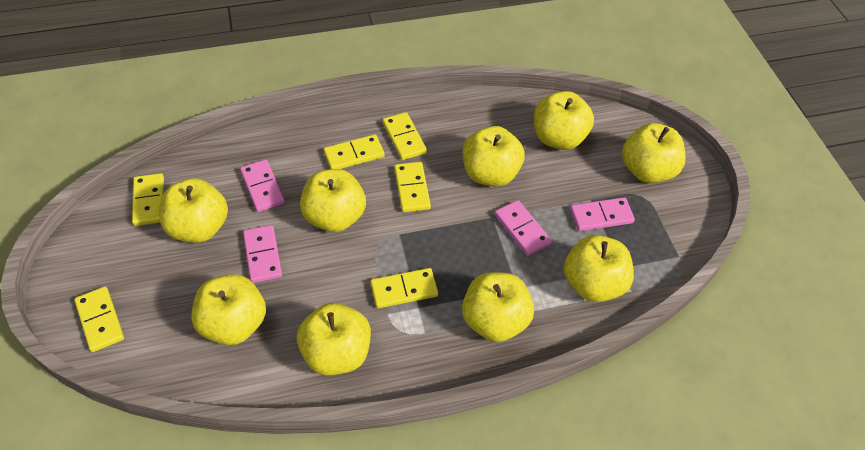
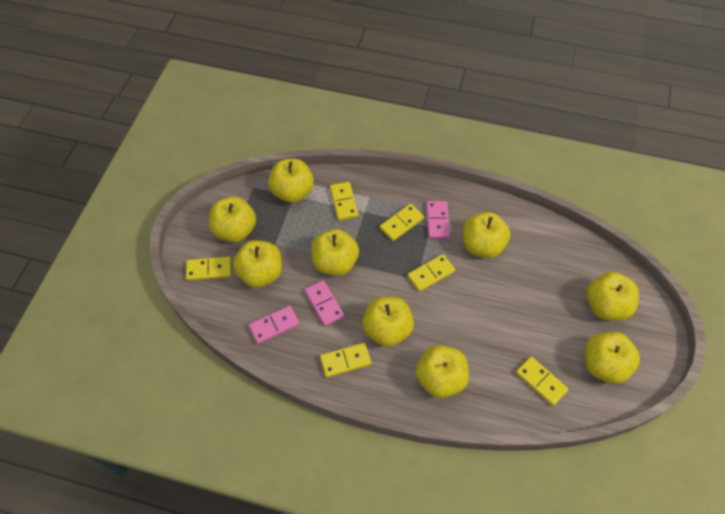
pink domino: 4 -> 3

